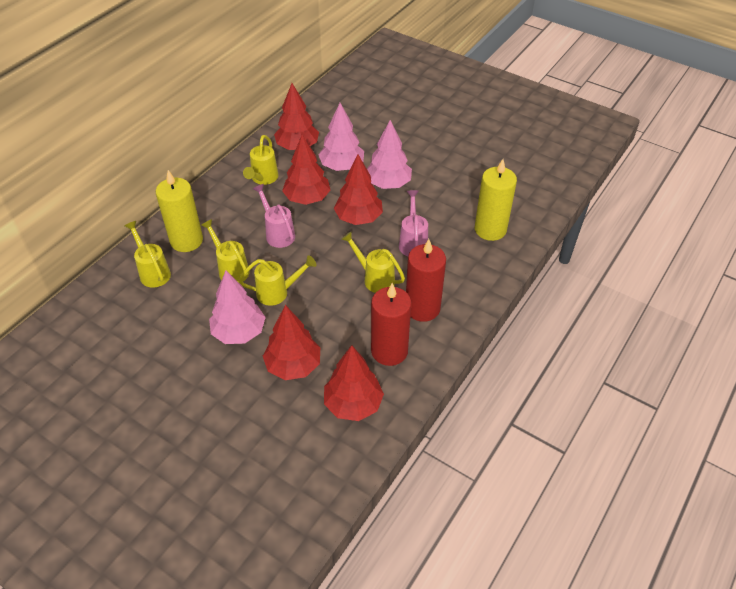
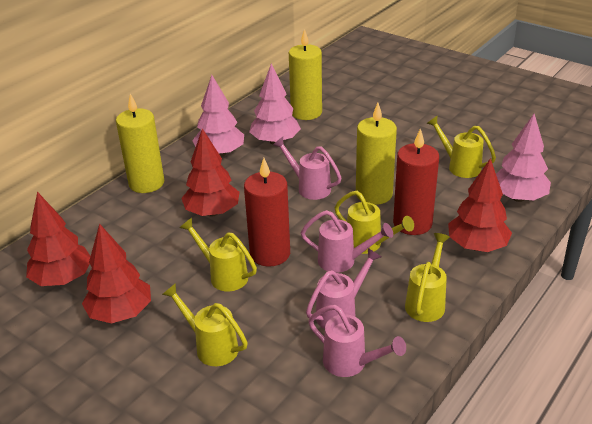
pink watering can: 2 -> 4
red tree: 5 -> 4
yellow candle: 2 -> 3

